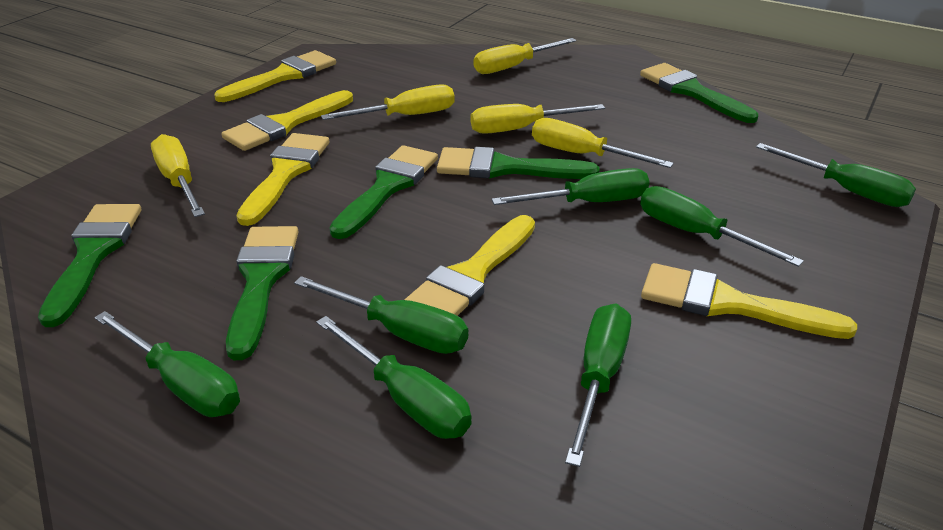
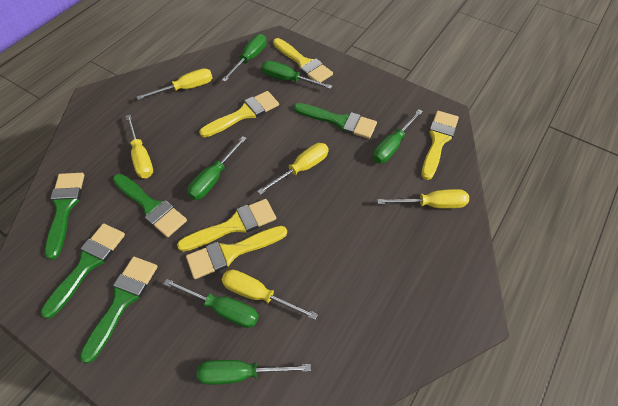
green screwdriver: 7 -> 6

